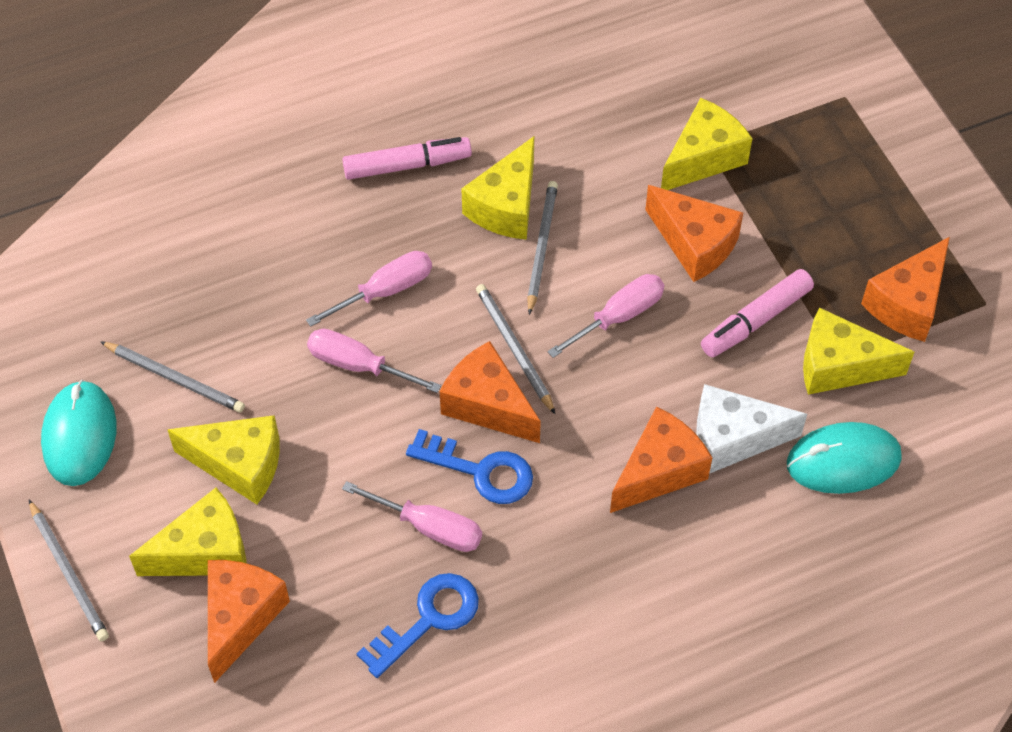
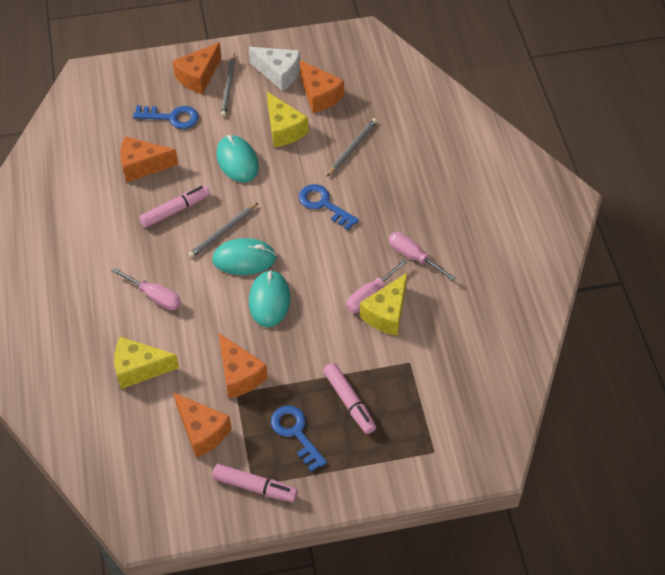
blue key: 2 -> 3
grey pencil: 4 -> 3
pink marker: 2 -> 3
pink screwdriver: 4 -> 3
turquoise mouse: 2 -> 3
yellow cheese: 5 -> 3

